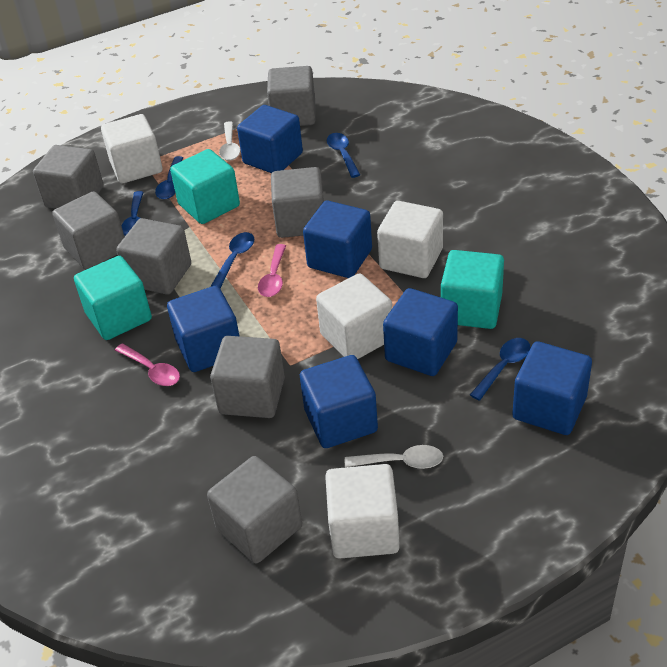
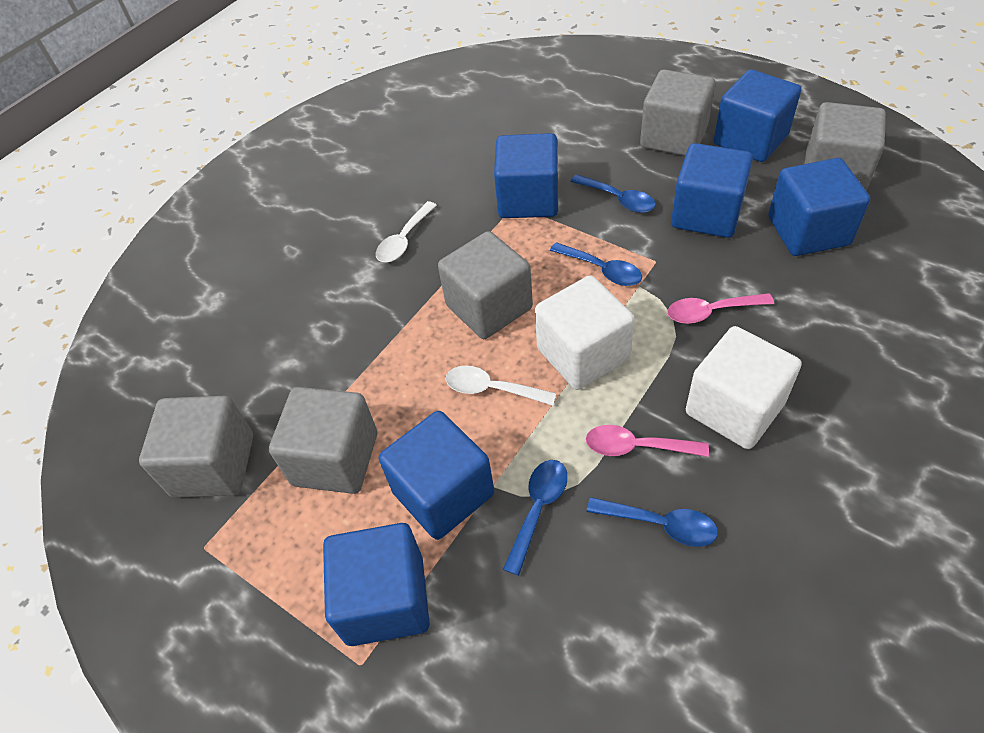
blue spoon: 5 -> 4
grey cube: 7 -> 5
turquoise cube: 3 -> 0
white cube: 4 -> 2

